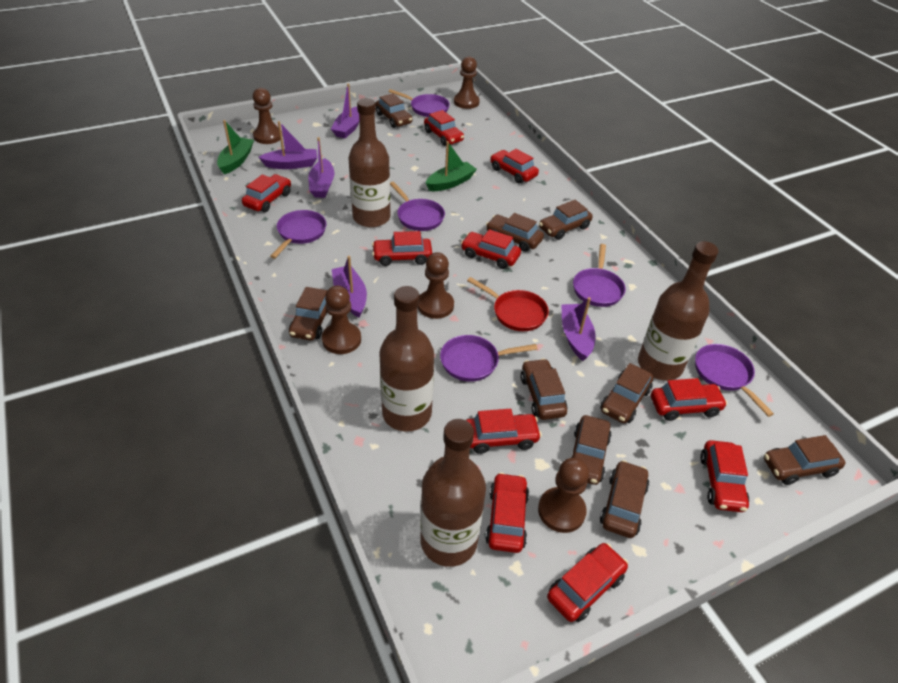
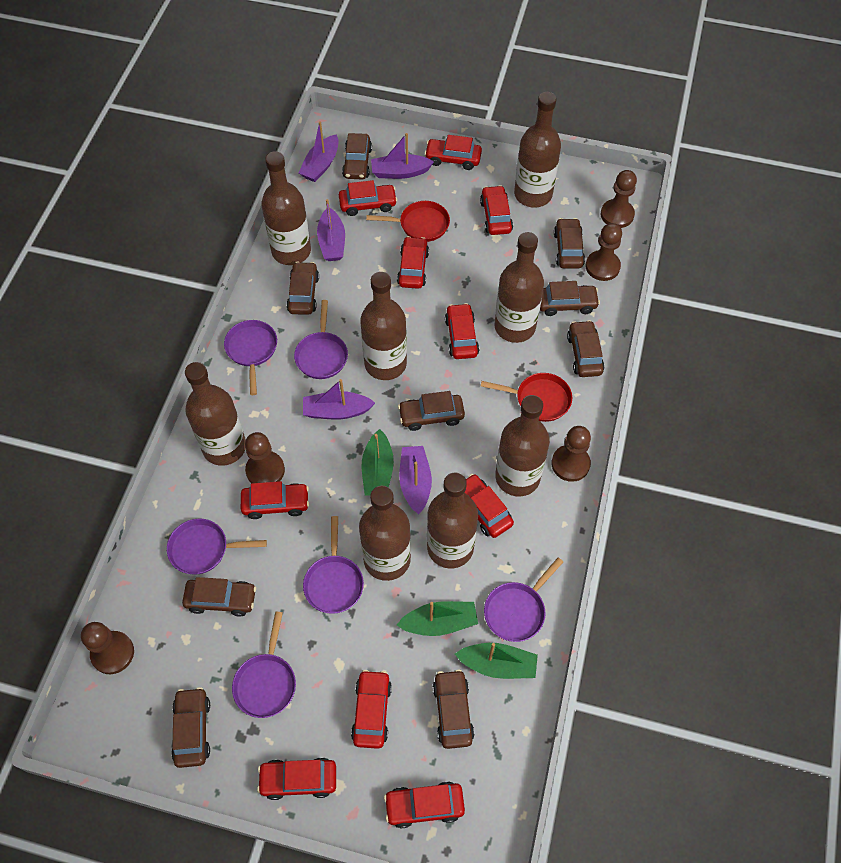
brown bottle: 4 -> 8
green boat: 2 -> 3
red pan: 1 -> 2

